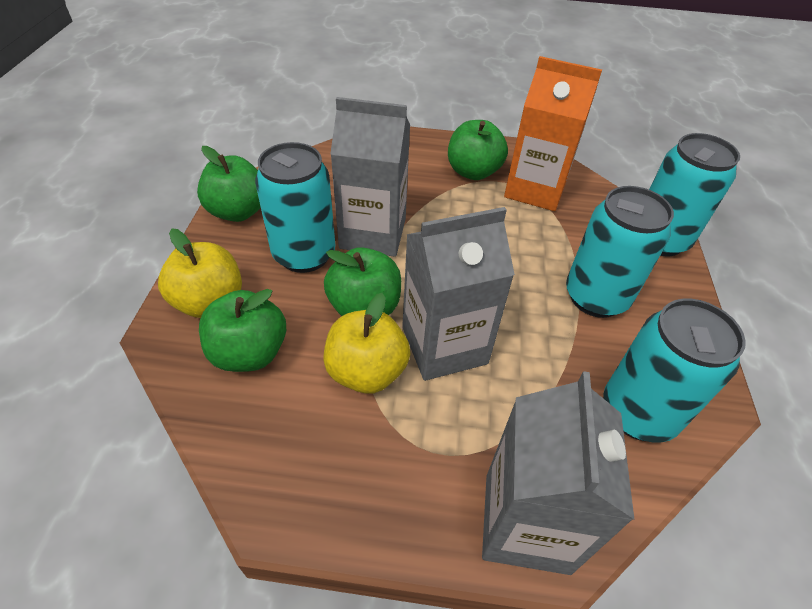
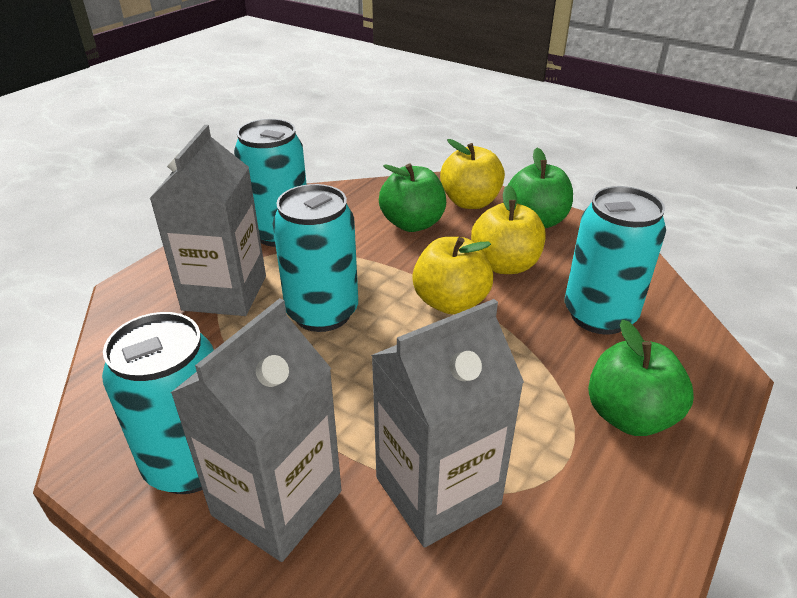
green apple: 4 -> 3
orange carton: 1 -> 0
yellow apple: 2 -> 3

